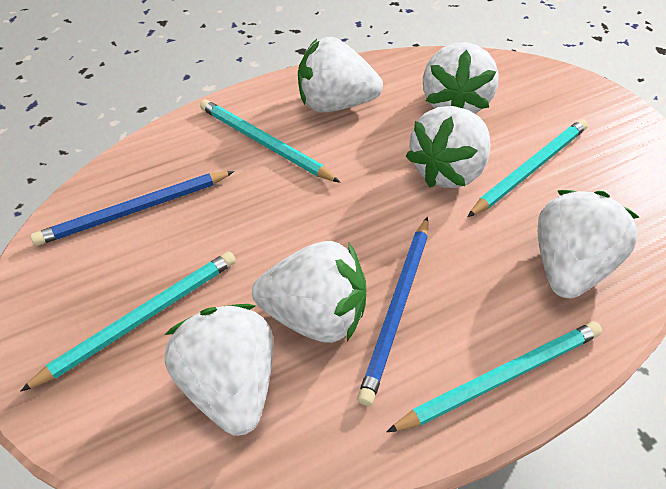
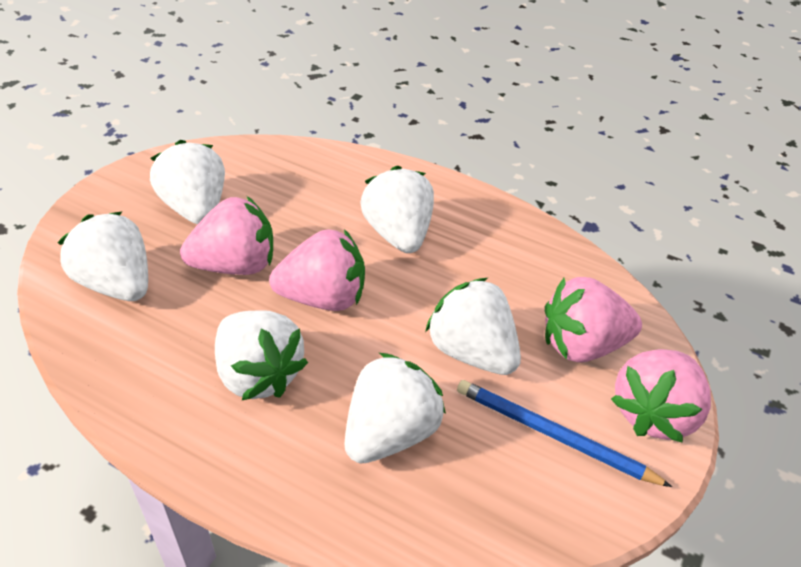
blue pencil: 2 -> 1
pink strawberry: 0 -> 4
turquoise pencil: 4 -> 0

